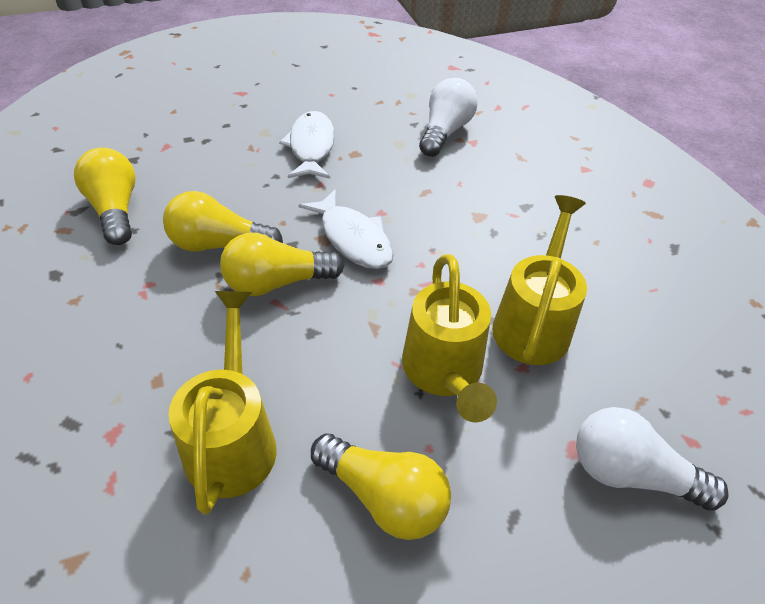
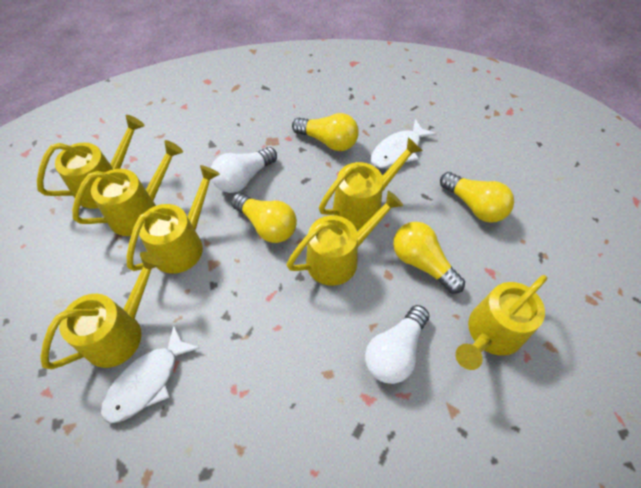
yellow watering can: 3 -> 7

